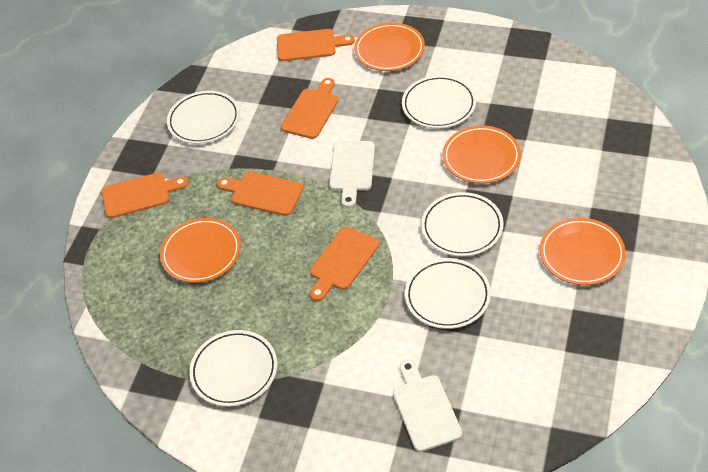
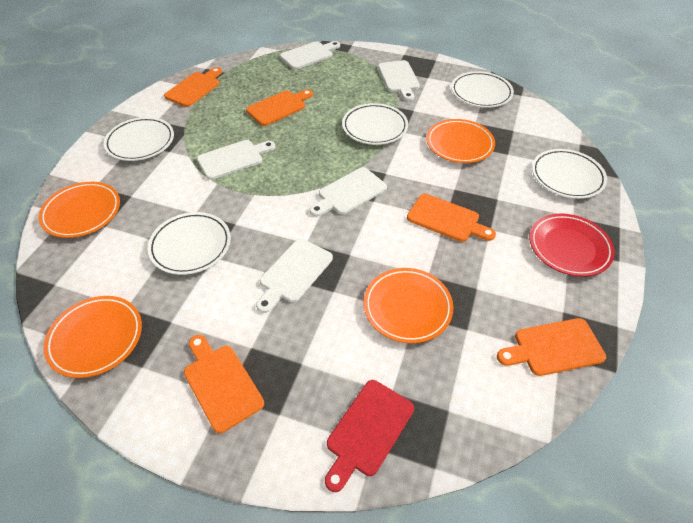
red cutting board: 0 -> 1
red plate: 0 -> 1
white cutting board: 2 -> 5

